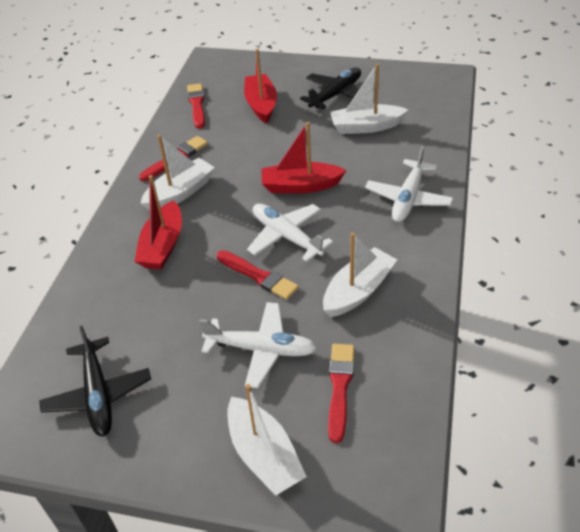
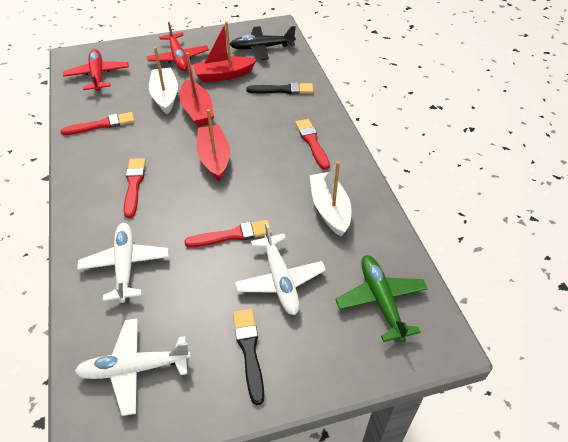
black brush: 0 -> 2
black plane: 2 -> 1
green plane: 0 -> 1
red plane: 0 -> 2
white boat: 4 -> 2

